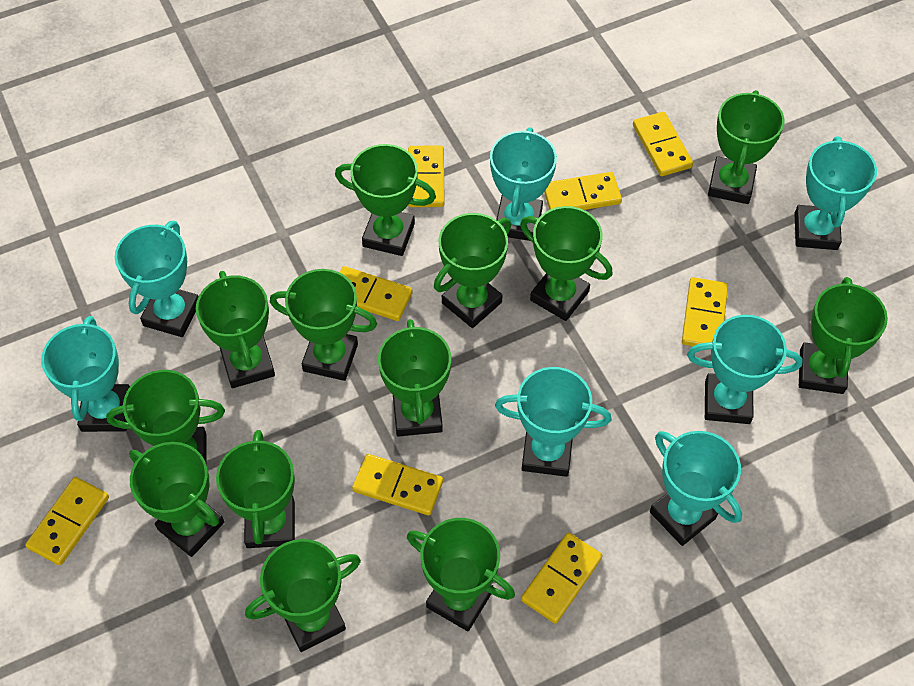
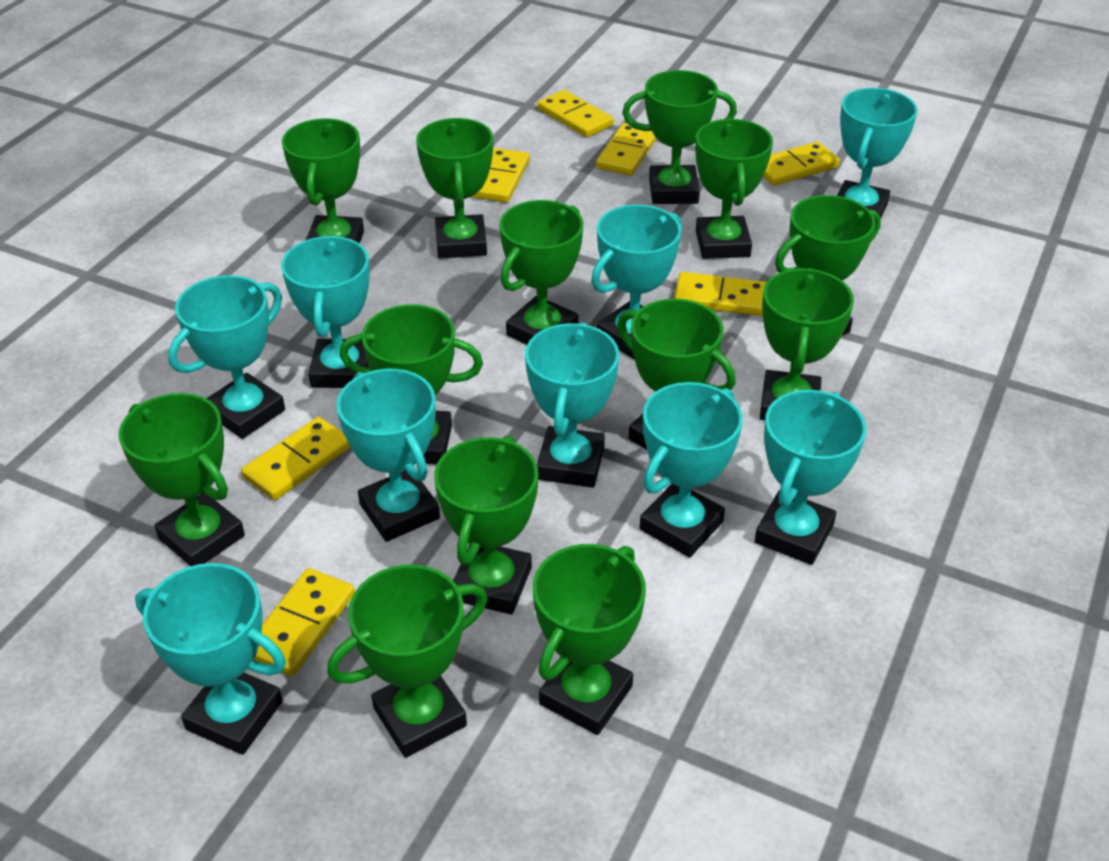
turquoise trophy: 7 -> 9
yellow domino: 8 -> 7

